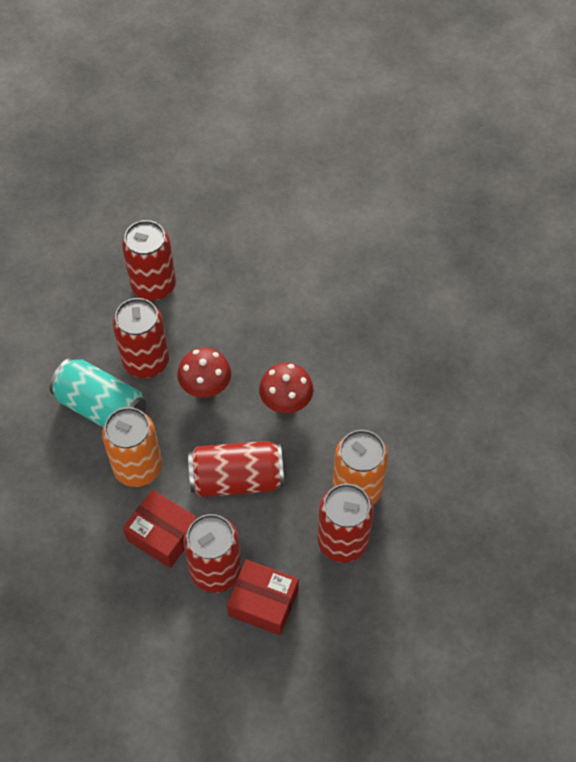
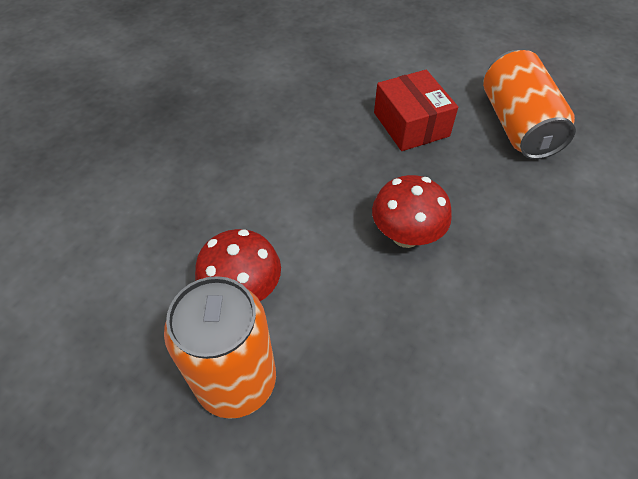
red box: 2 -> 1
red can: 5 -> 0
turquoise can: 1 -> 0

